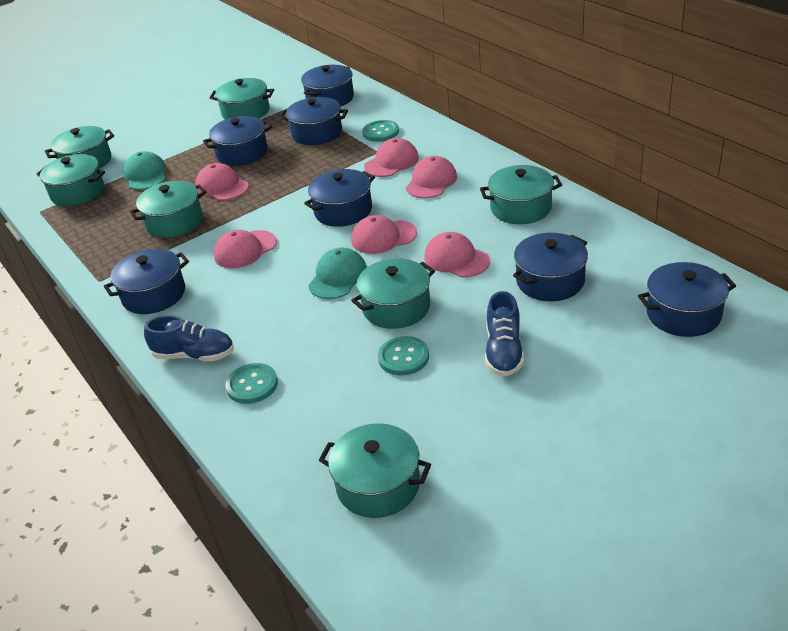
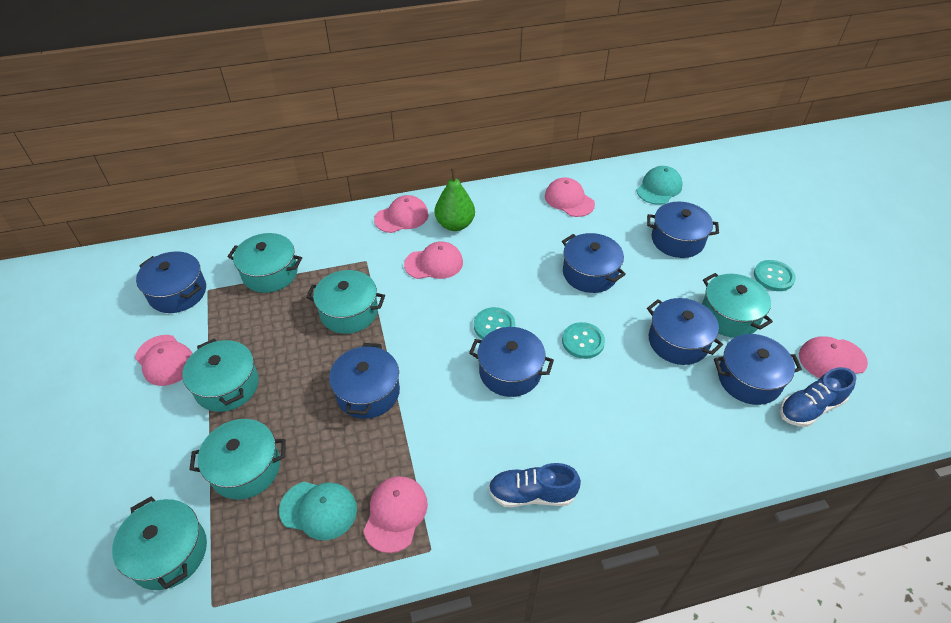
green pear: 0 -> 1
turquoise pot: 7 -> 6

